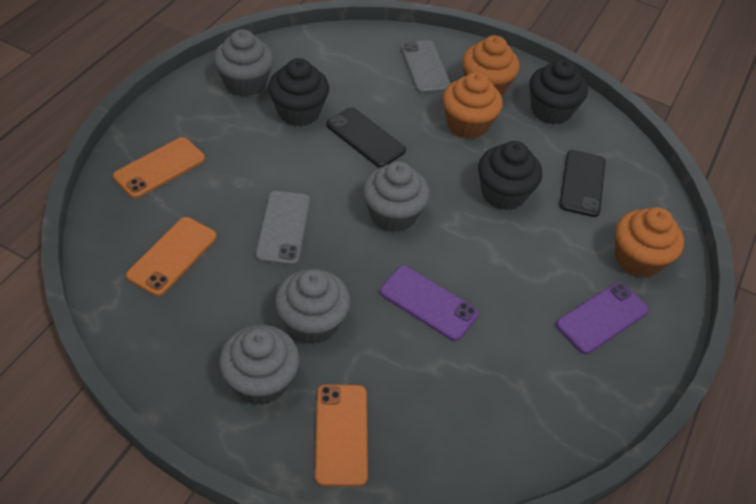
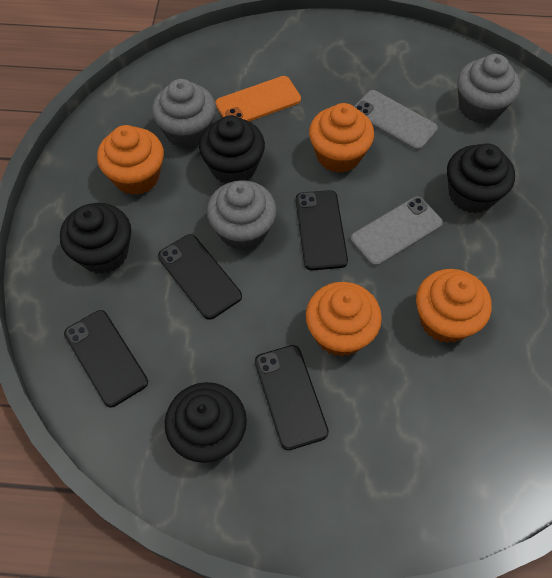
black cupcake: 3 -> 4
black phone: 2 -> 4
grey cupcake: 4 -> 3
orange cupcake: 3 -> 4
orange phone: 3 -> 1
purple phone: 2 -> 0

